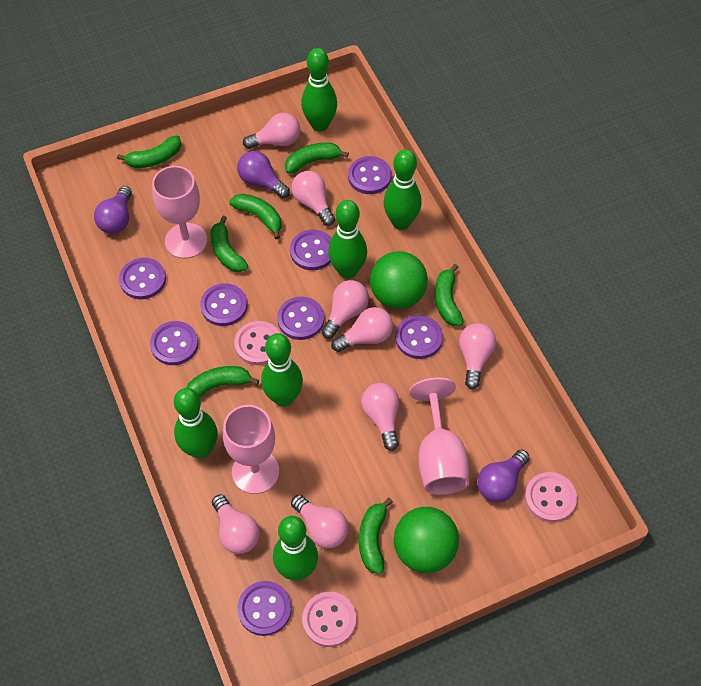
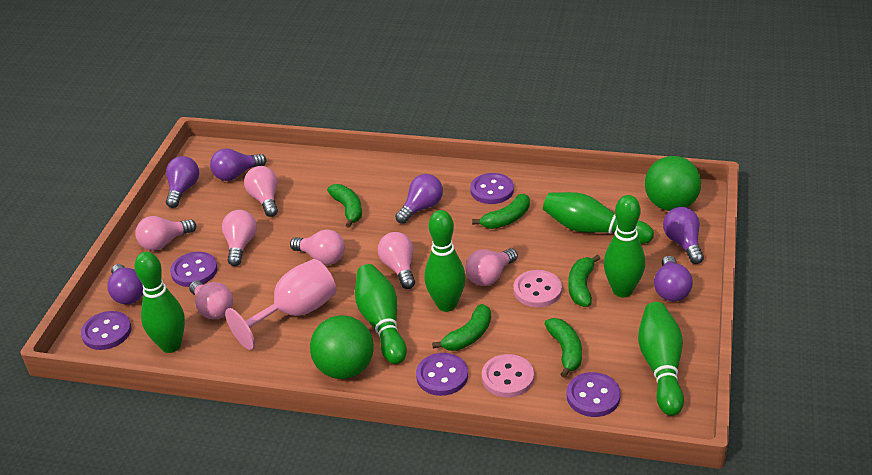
green banana: 7 -> 5
pink button: 3 -> 2
pink goblet: 3 -> 1
pink light bulb: 8 -> 7
purple button: 8 -> 5
purple light bulb: 3 -> 6

